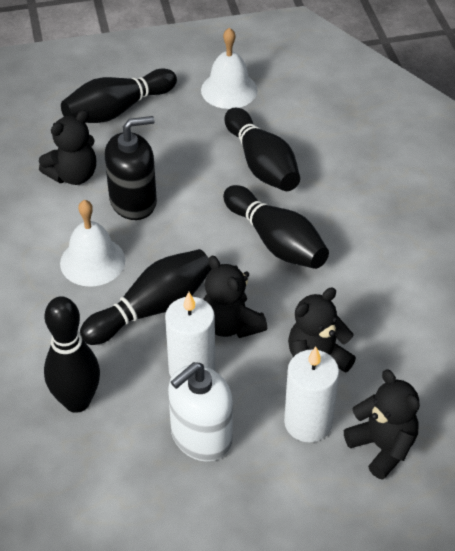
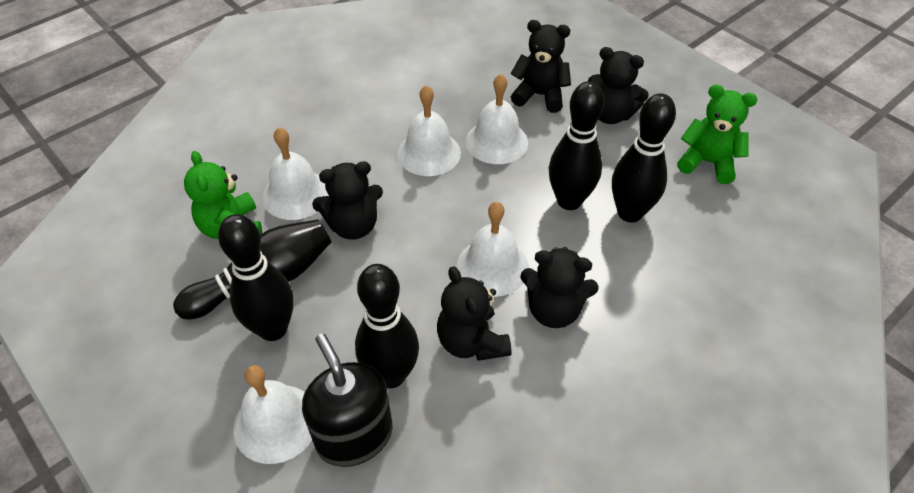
black teddy bear: 4 -> 5
green teddy bear: 0 -> 2
white bell: 2 -> 5
white candle: 2 -> 0
white soap dispenser: 1 -> 0

